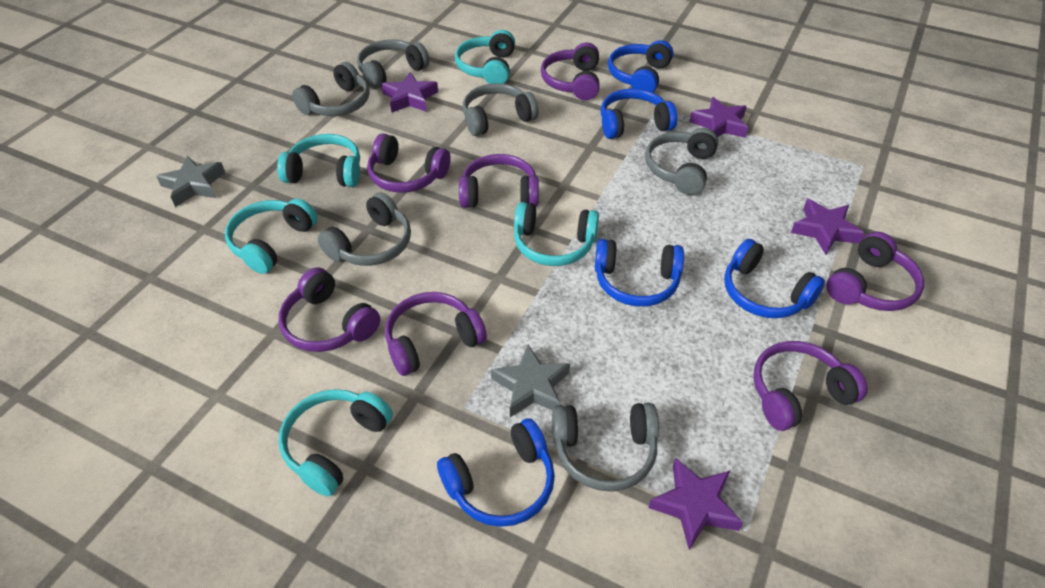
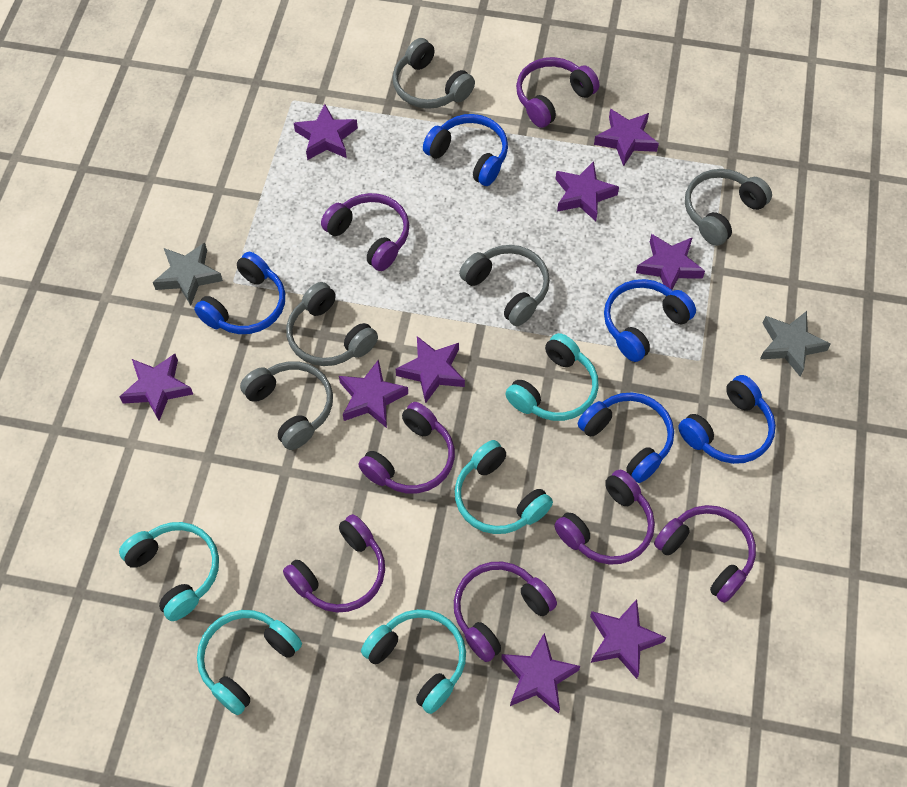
grey headphones: 6 -> 5
purple star: 4 -> 9

